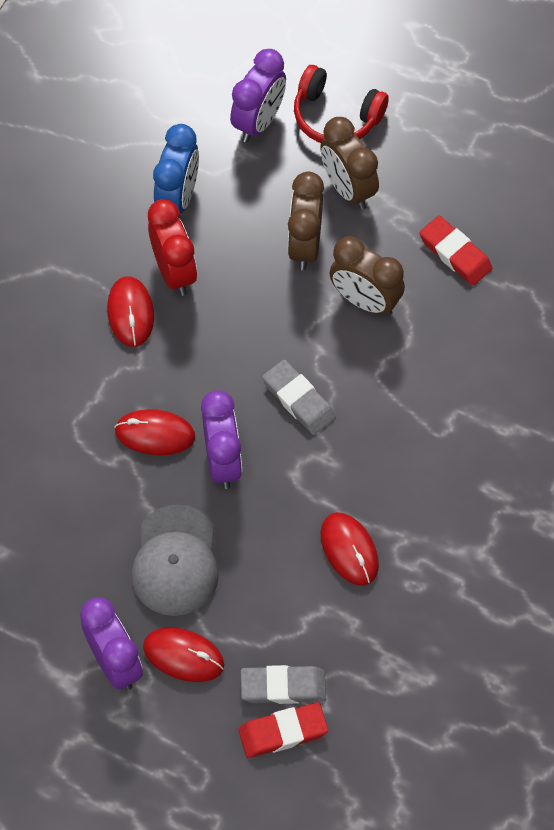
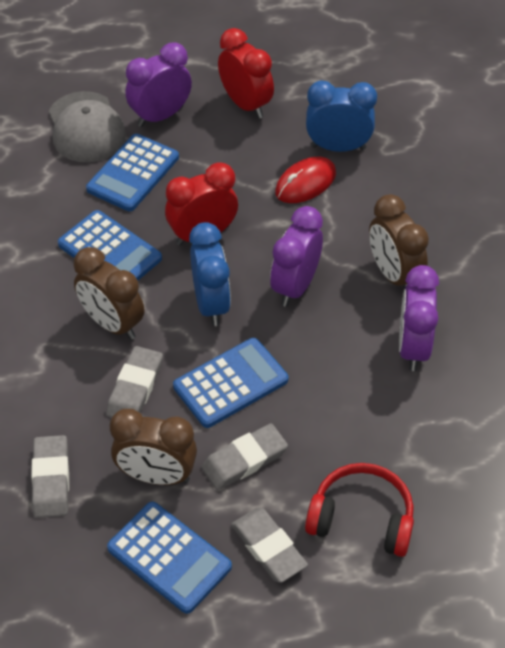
blue calculator: 0 -> 4
blue clock: 1 -> 2
grey eraser: 2 -> 4
red clock: 1 -> 2
red eraser: 2 -> 0
red mouse: 4 -> 1

